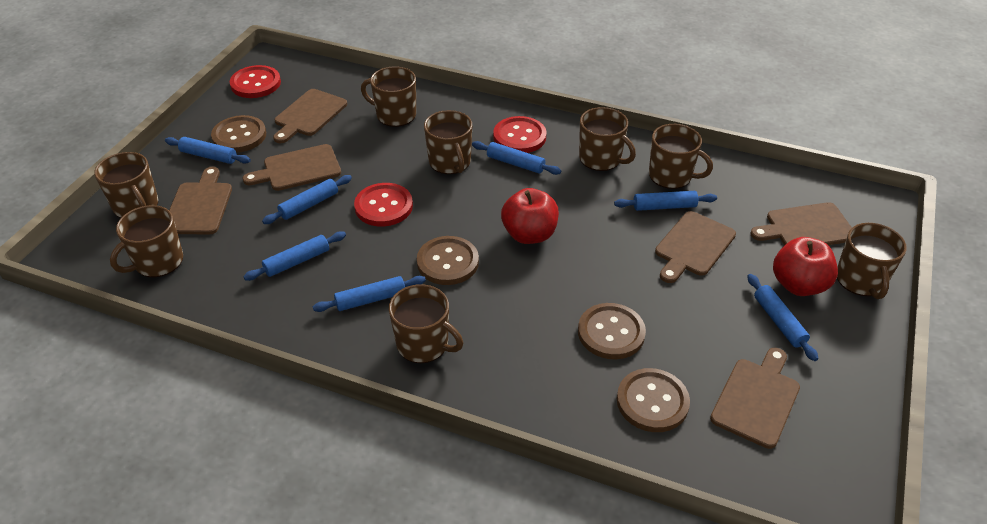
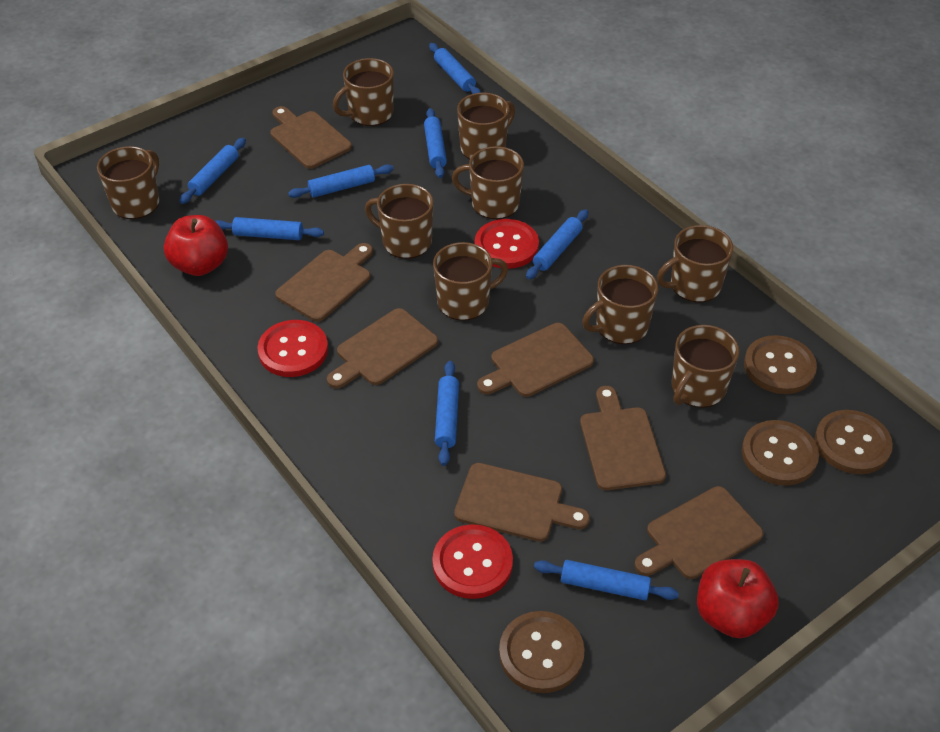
blue rolling pin: 7 -> 8
brown cutting board: 6 -> 7
brown mug: 8 -> 9

